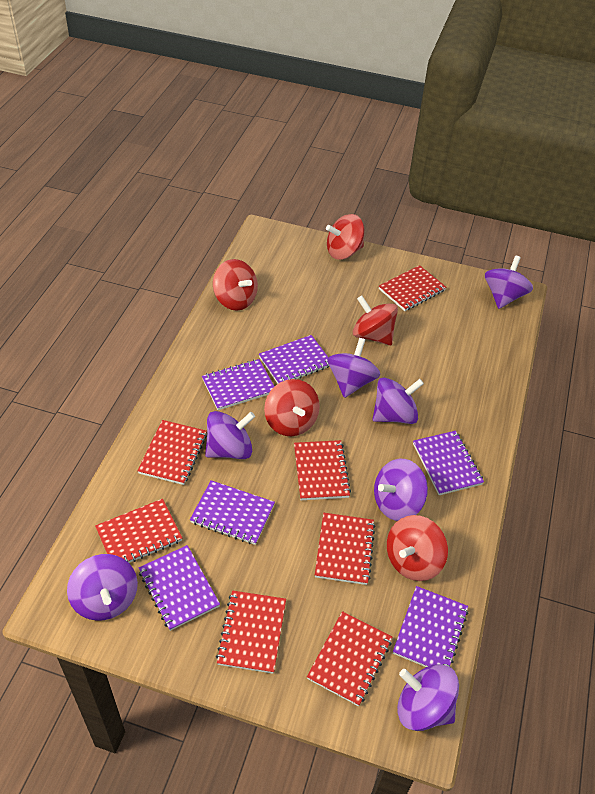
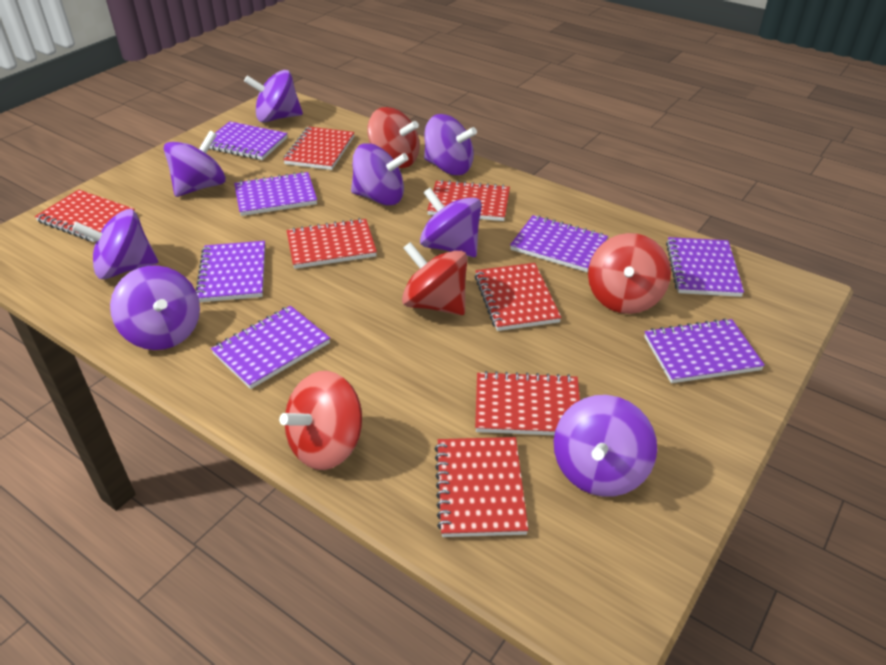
purple notebook: 6 -> 7
purple spinning top: 7 -> 8
red spinning top: 5 -> 4

